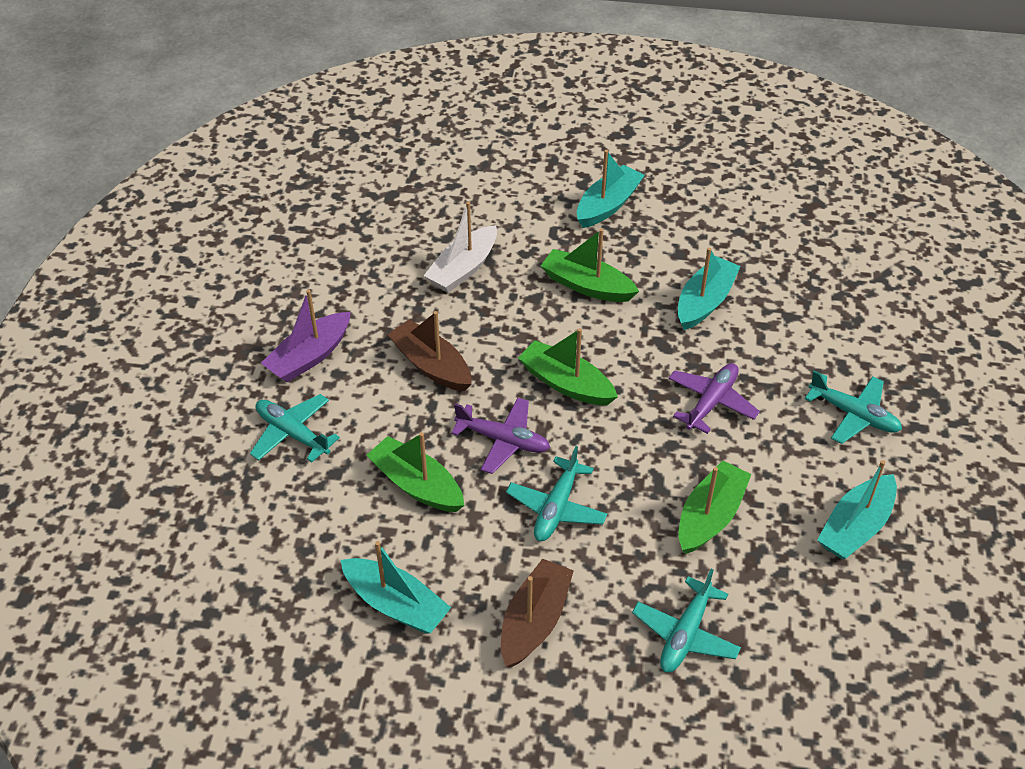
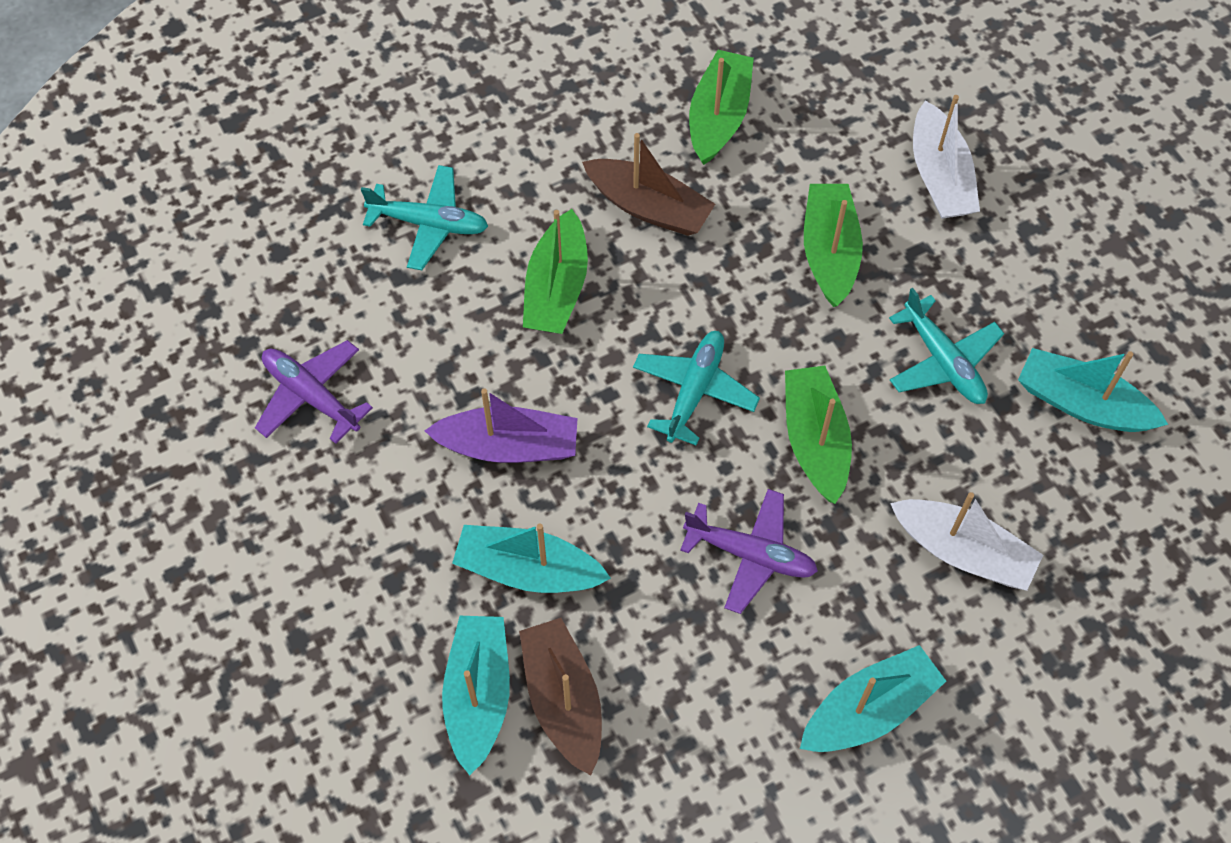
turquoise plane: 4 -> 3
white boat: 1 -> 2

